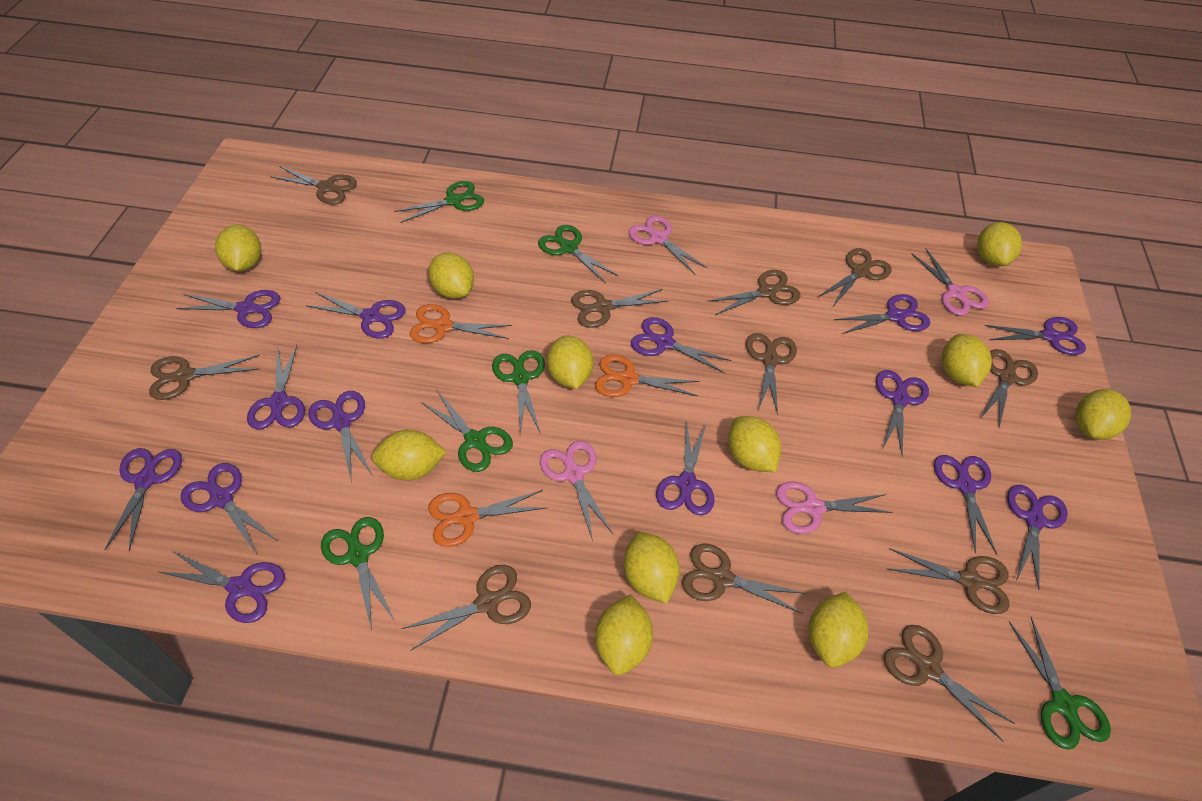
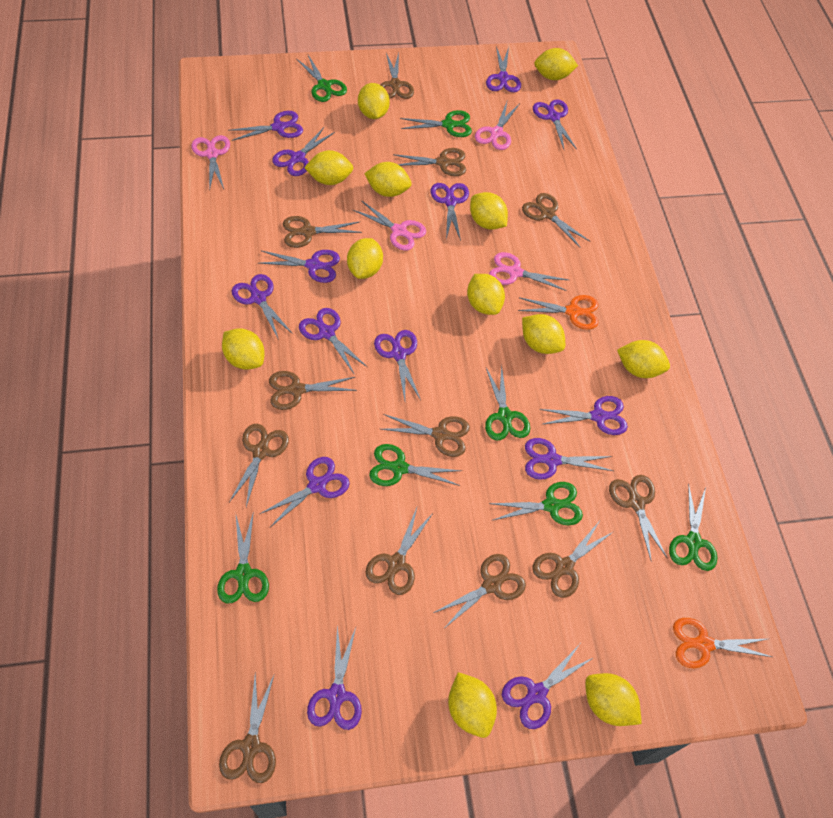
brown scissors: 11 -> 12
green scissors: 6 -> 7
orange scissors: 3 -> 2
yellow lemon: 11 -> 12

